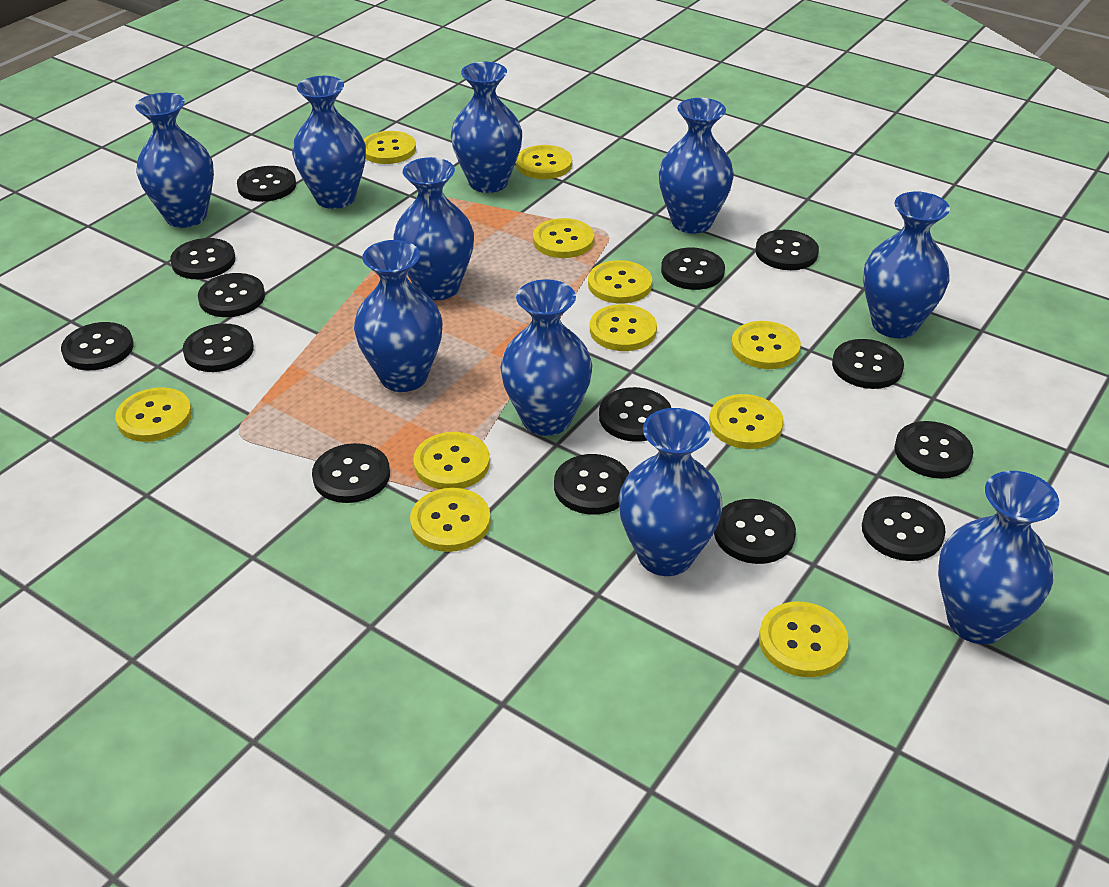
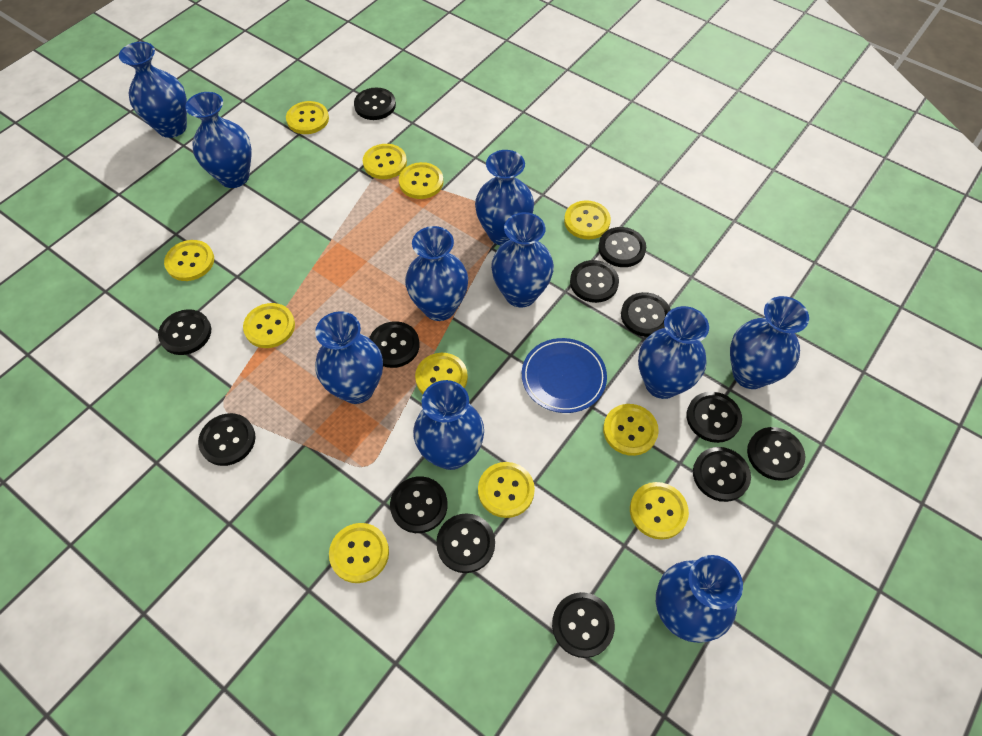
black button: 14 -> 13
blue plate: 0 -> 1

